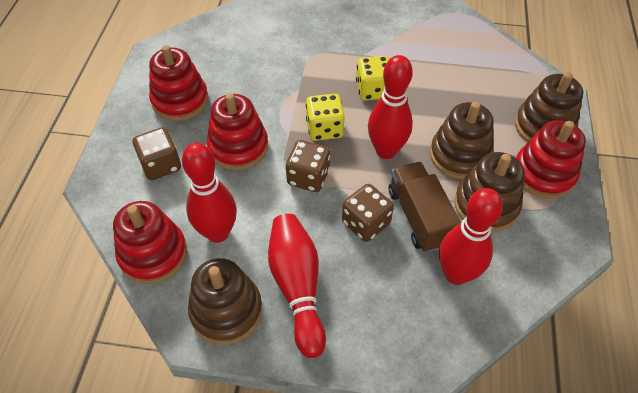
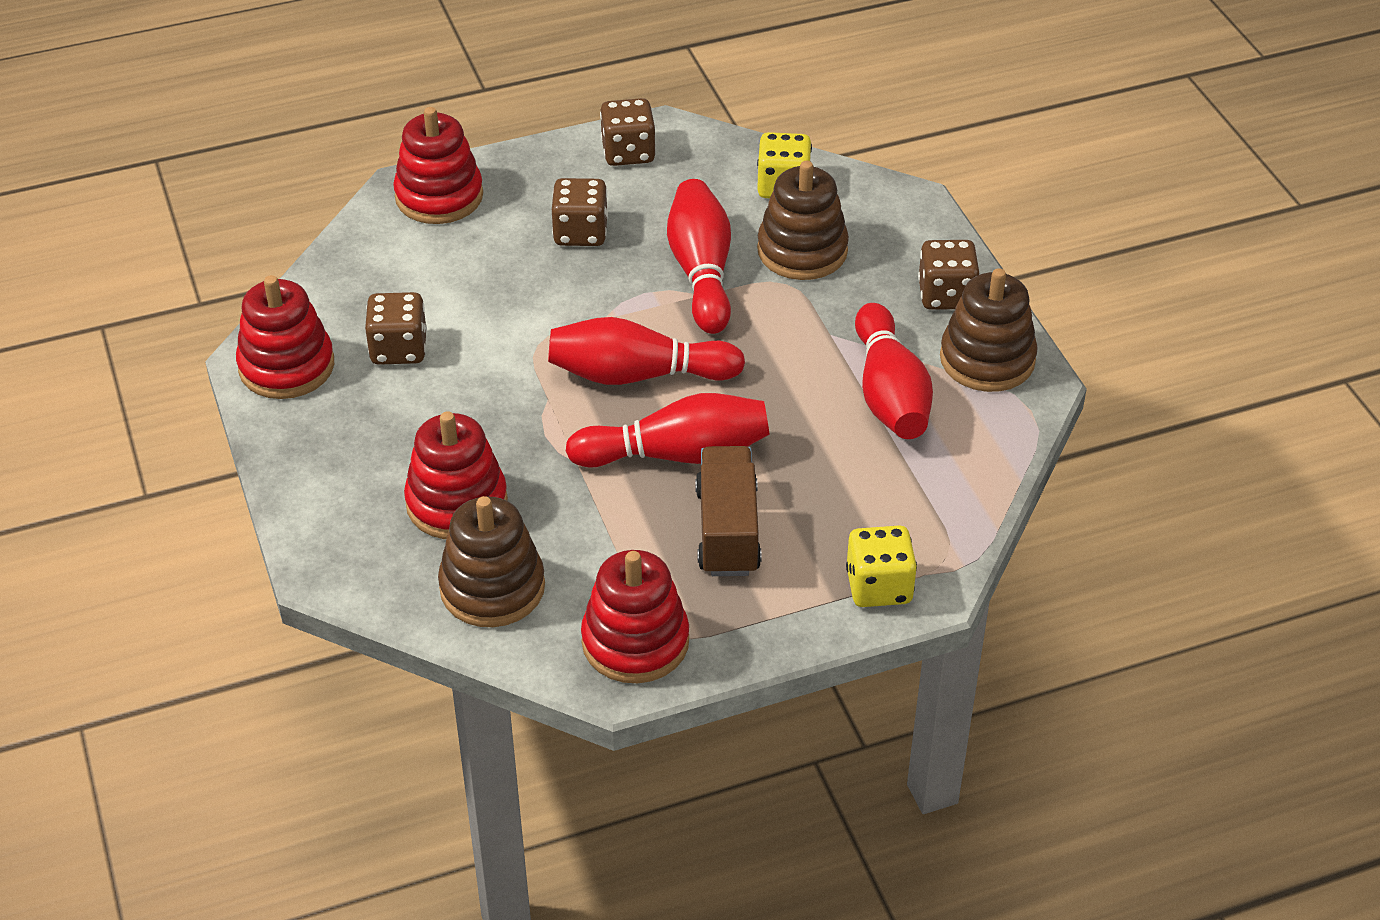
brown dice: 3 -> 4
brown stacking toy: 4 -> 3

